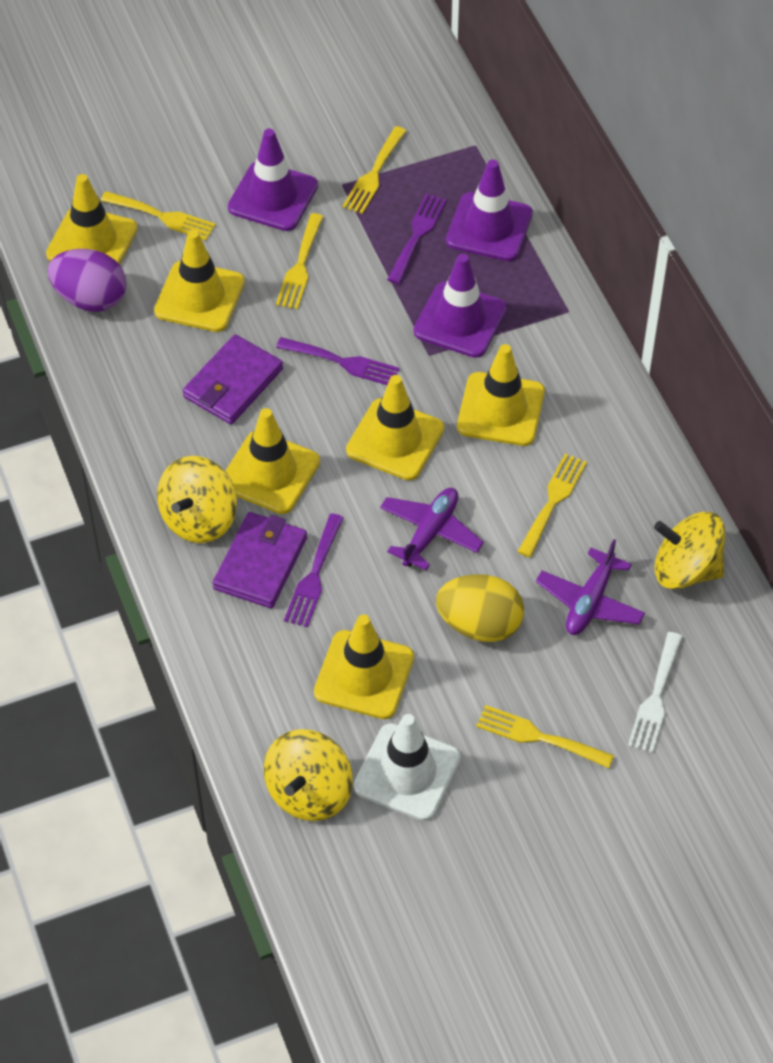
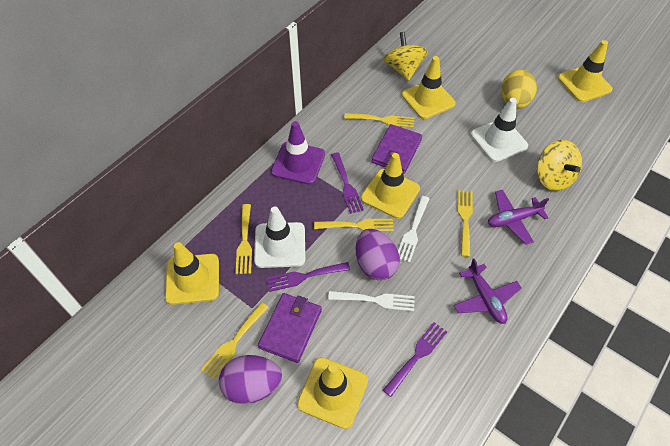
purple egg: 1 -> 2
purple traffic cone: 3 -> 1
white fork: 1 -> 2
white traffic cone: 1 -> 2
yellow spinning top: 3 -> 2
yellow traffic cone: 6 -> 5

